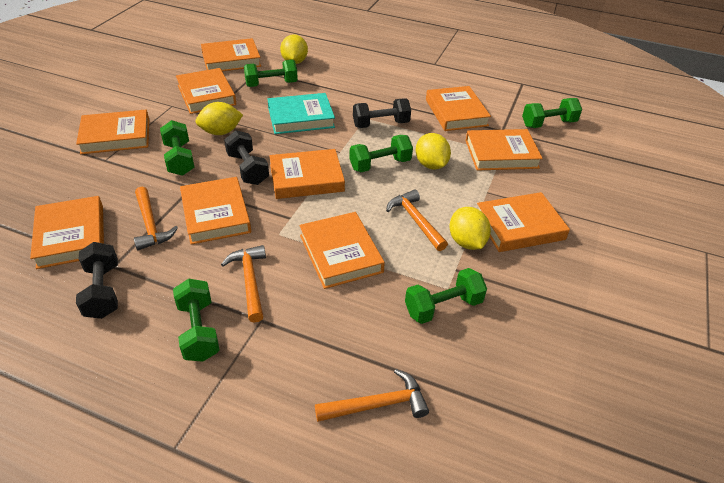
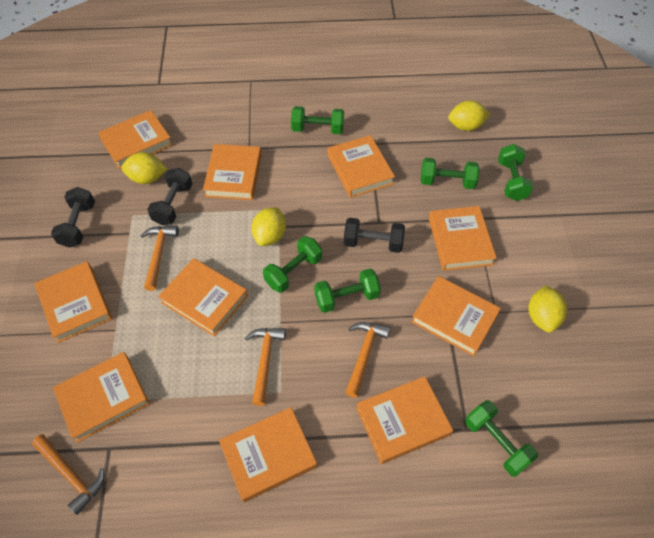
turquoise book: 1 -> 0

